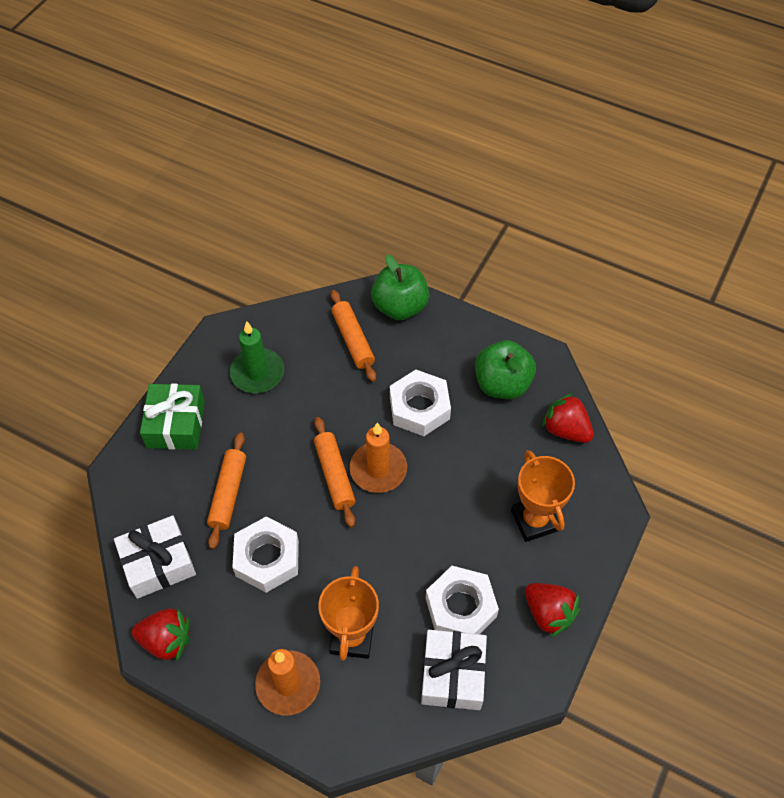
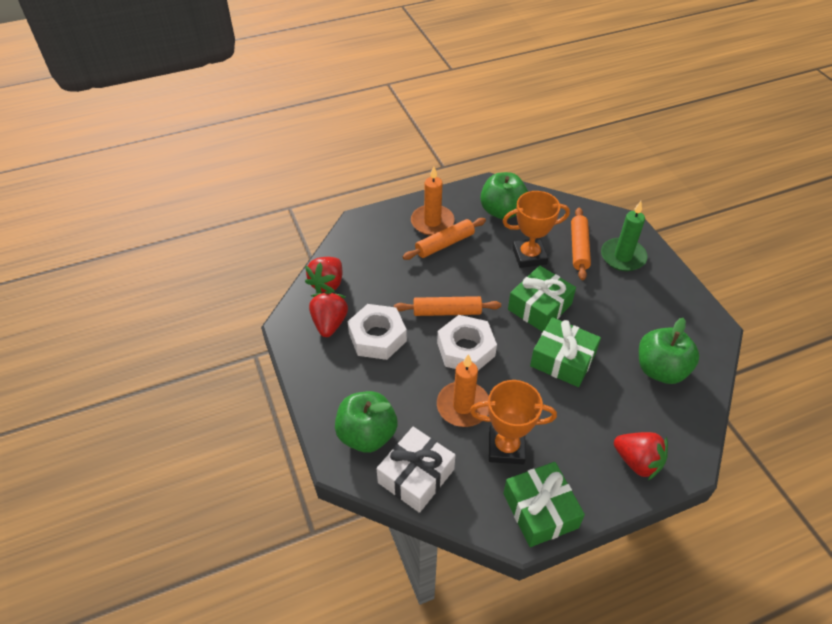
green apple: 2 -> 3
green gift: 1 -> 3
white gift: 2 -> 1
white nut: 3 -> 2

